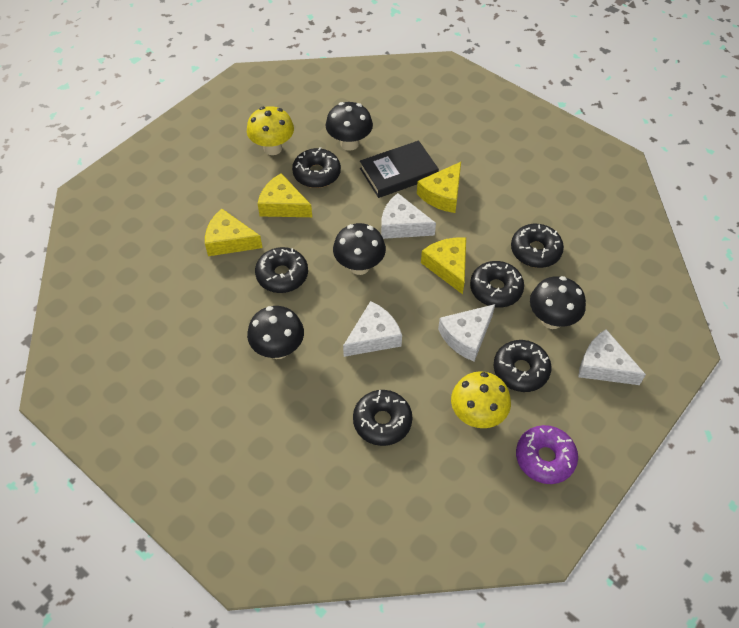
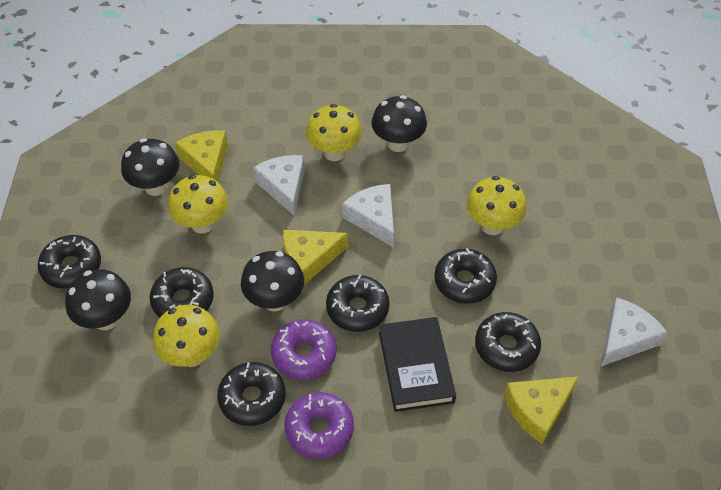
purple donut: 1 -> 2
white cheese: 4 -> 3
yellow cheese: 4 -> 3
yellow mushroom: 2 -> 4

